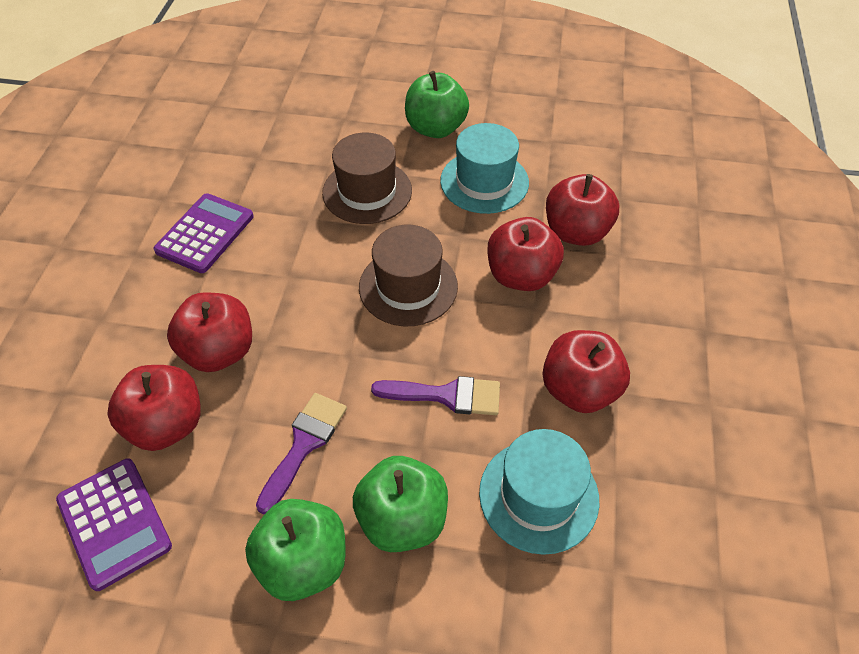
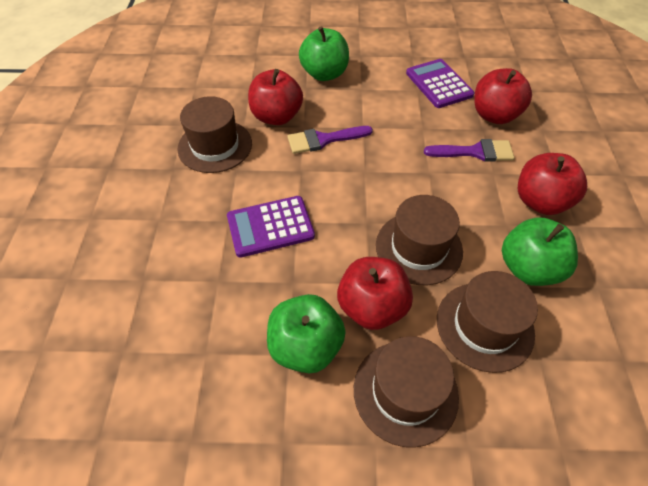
brown hat: 2 -> 4
red apple: 5 -> 4
turquoise hat: 2 -> 0

